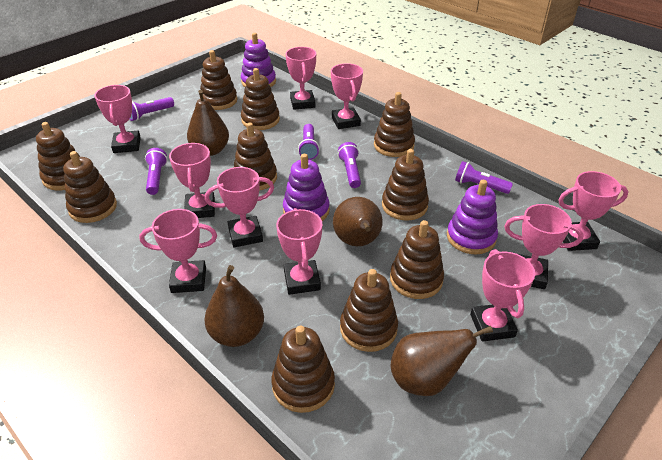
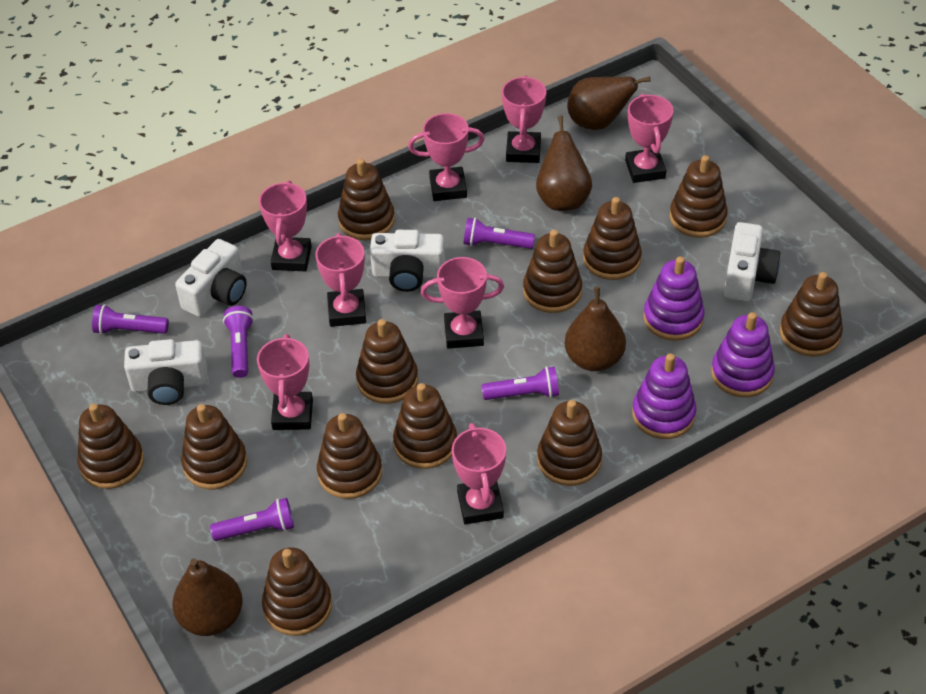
brown stacking toy: 10 -> 12
pink trophy: 10 -> 8
white camera: 0 -> 4

